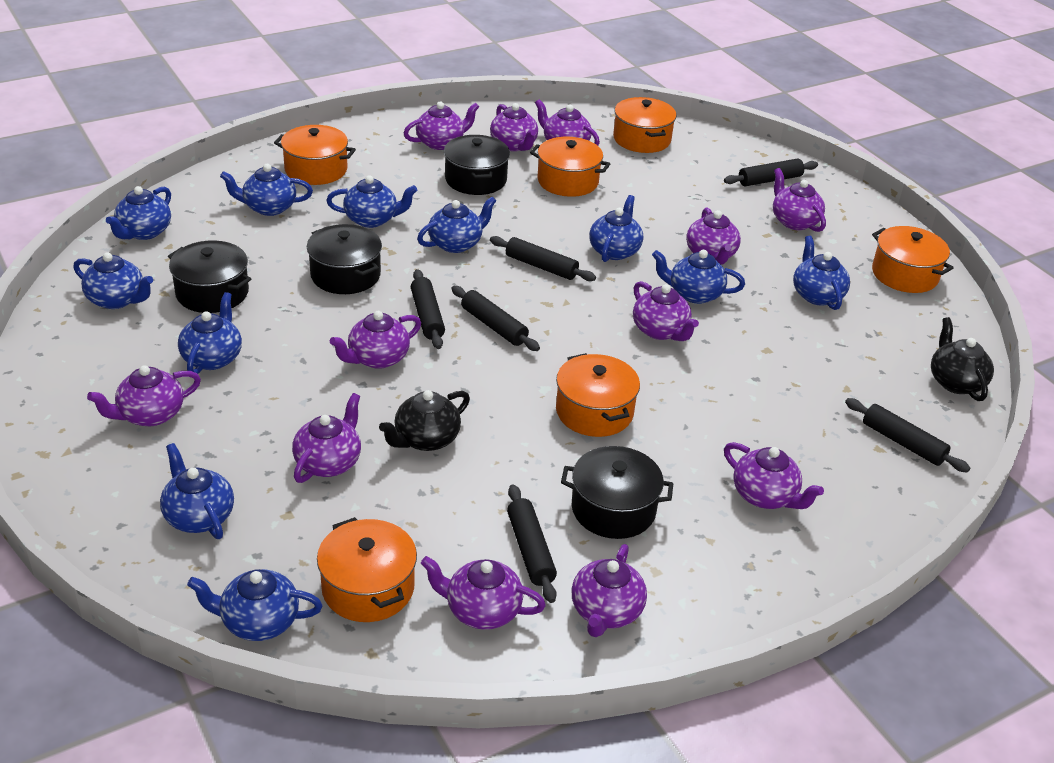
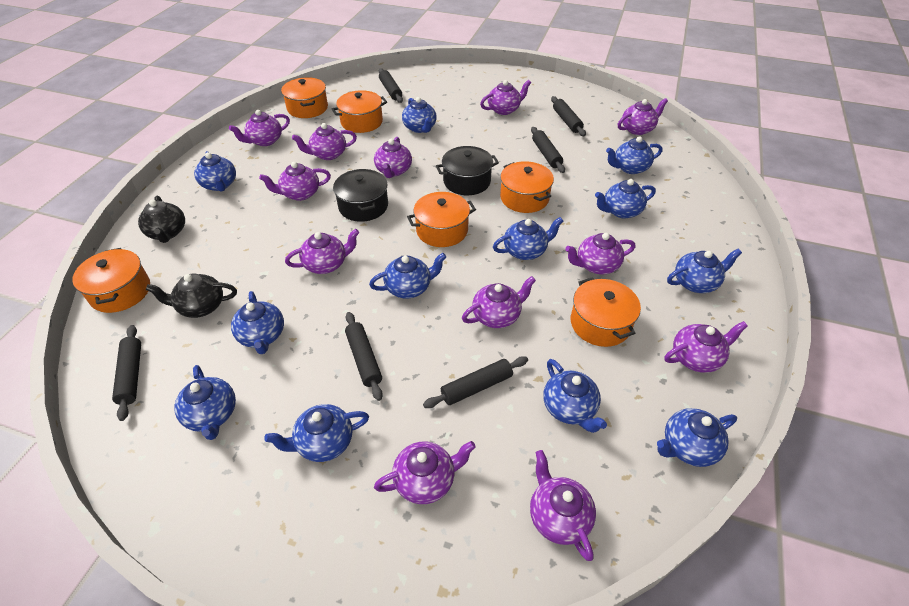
black pot: 4 -> 2
blue teapot: 11 -> 12

